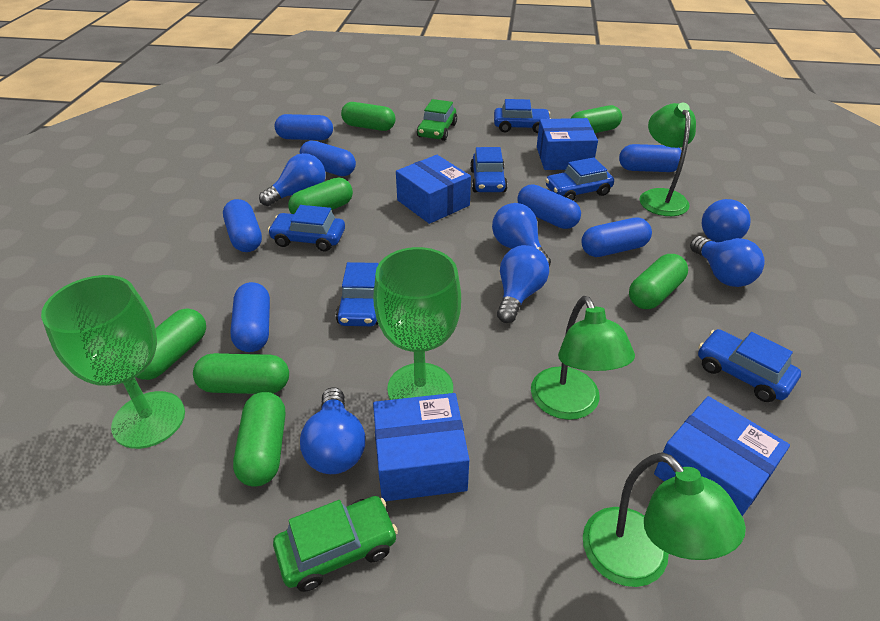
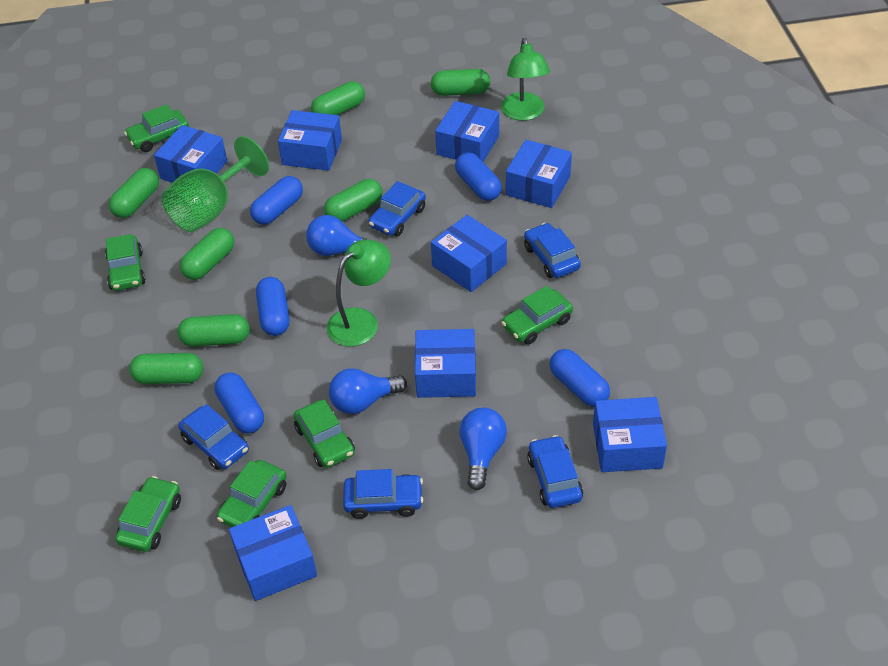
blue box: 4 -> 8
blue capsule: 7 -> 5
blue car: 6 -> 5
blue light bulb: 6 -> 3
green car: 2 -> 6
green goblet: 2 -> 1
green lamp: 3 -> 2

